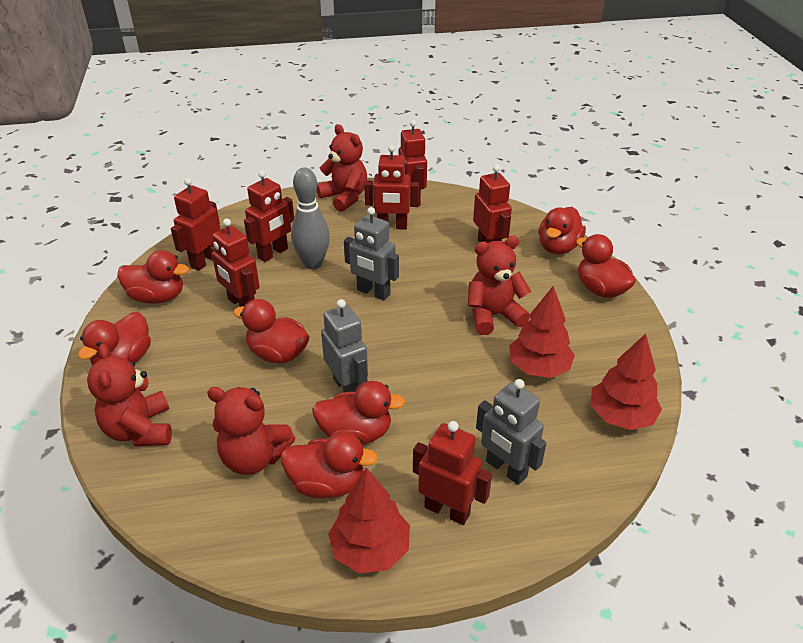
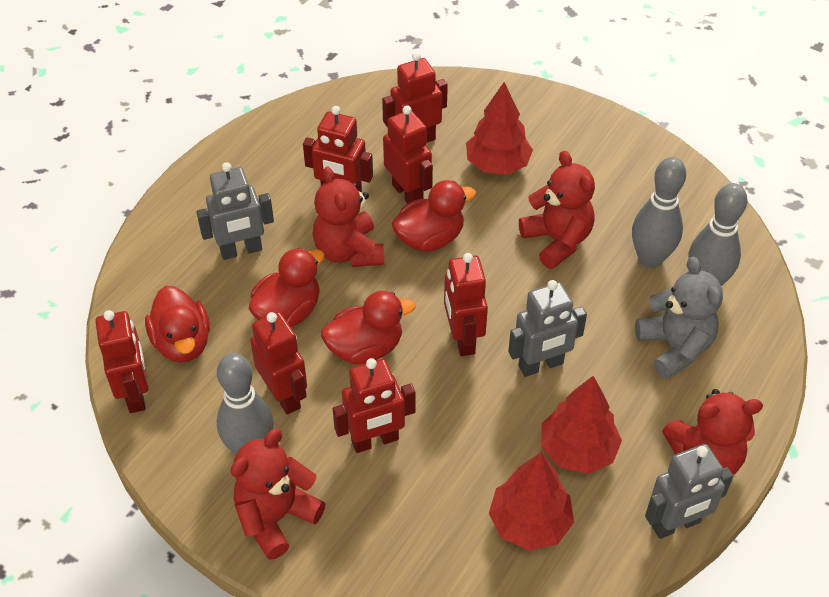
grey bowling pin: 1 -> 3
grey teddy bear: 0 -> 1
red duck: 7 -> 4

